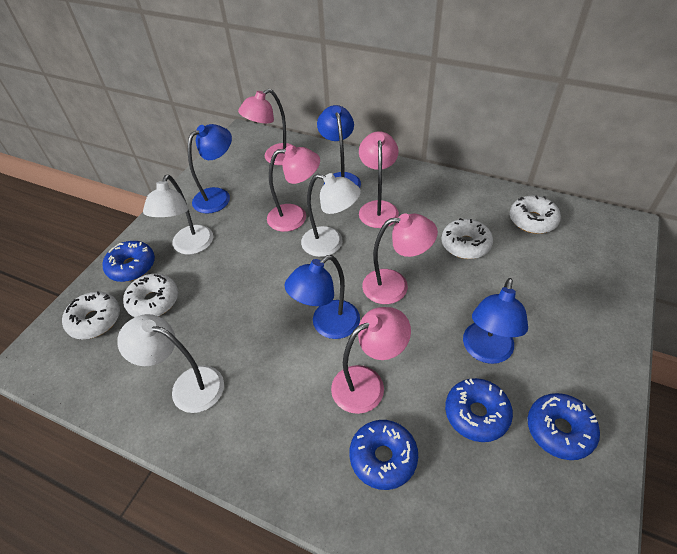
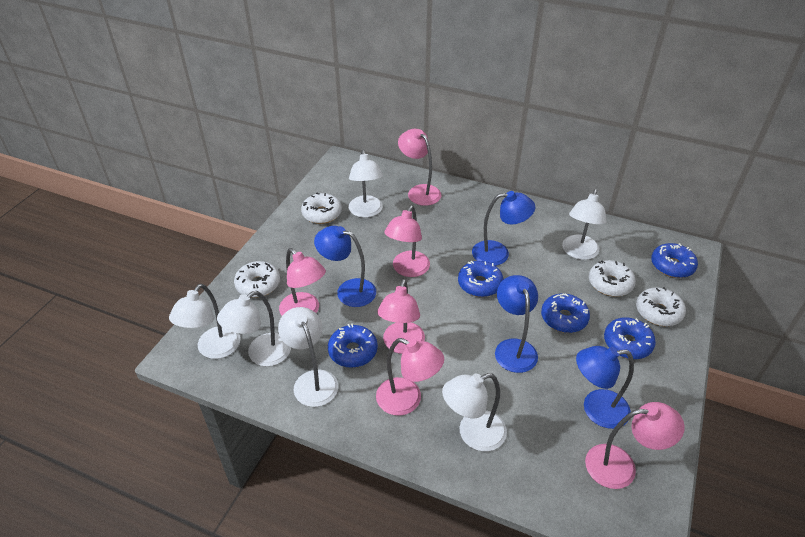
blue donut: 4 -> 5
pink lamp: 5 -> 6
white lamp: 3 -> 6

